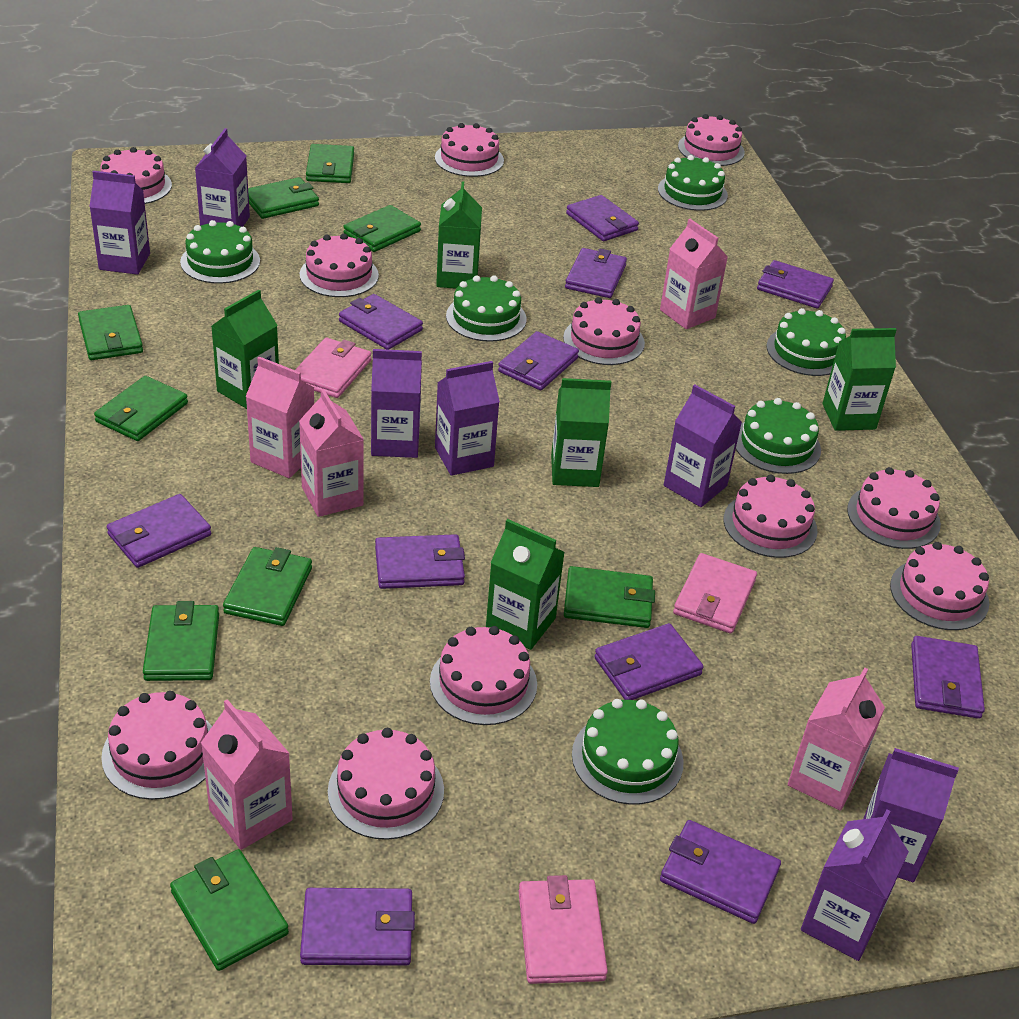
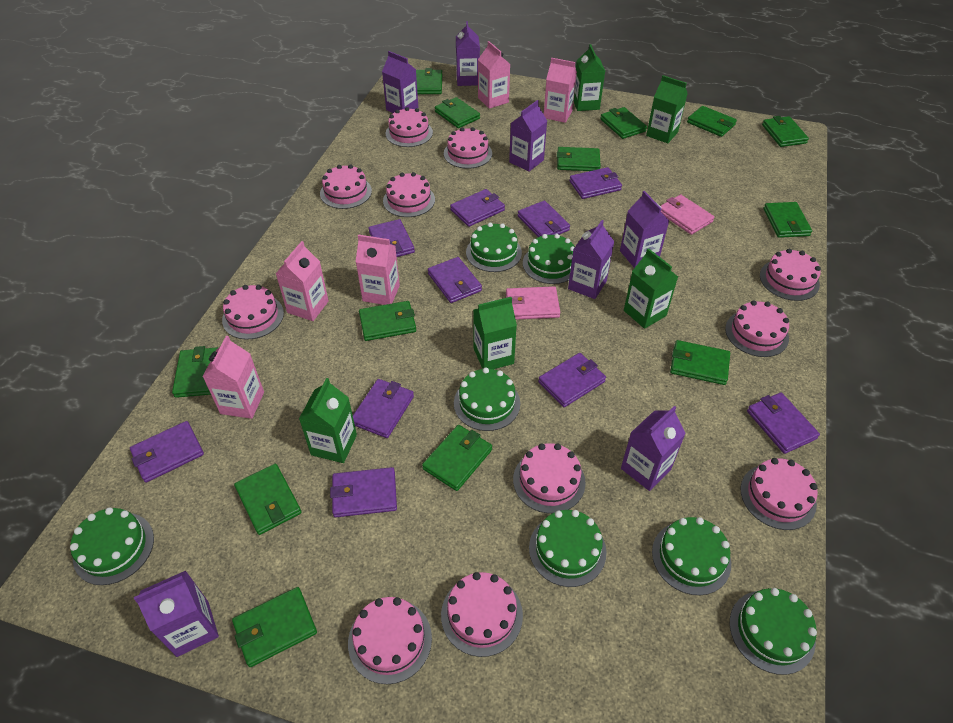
green cake: 6 -> 7
green wallet: 9 -> 13
pink wallet: 3 -> 2
purple wallet: 11 -> 10

